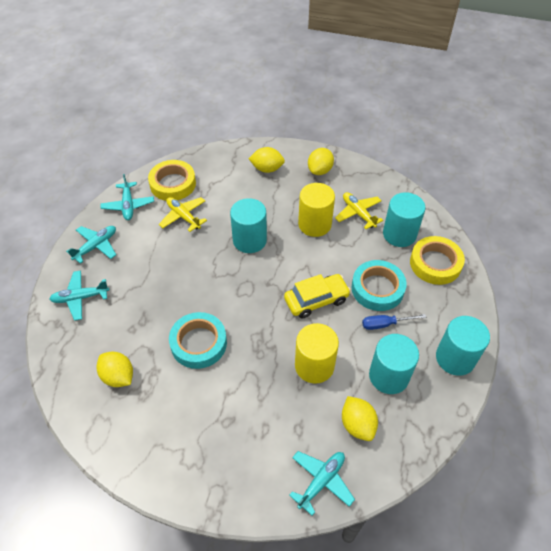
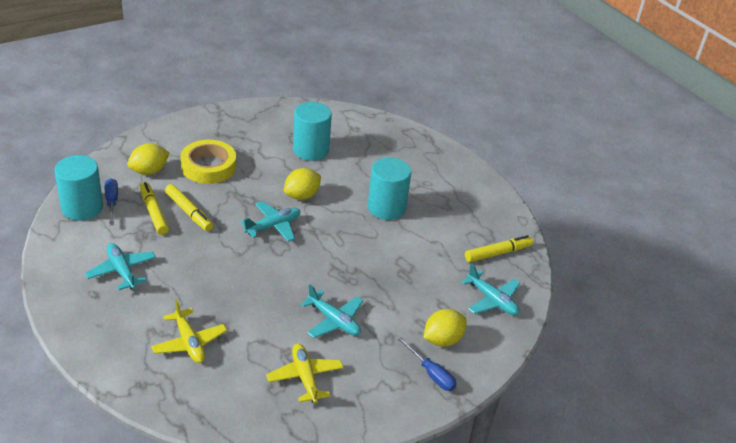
blue screwdriver: 1 -> 2
turquoise cylinder: 4 -> 3
turquoise tape: 2 -> 0
yellow car: 1 -> 0
yellow cylinder: 2 -> 0
yellow lemon: 4 -> 3
yellow marker: 0 -> 3
yellow tape: 2 -> 1

